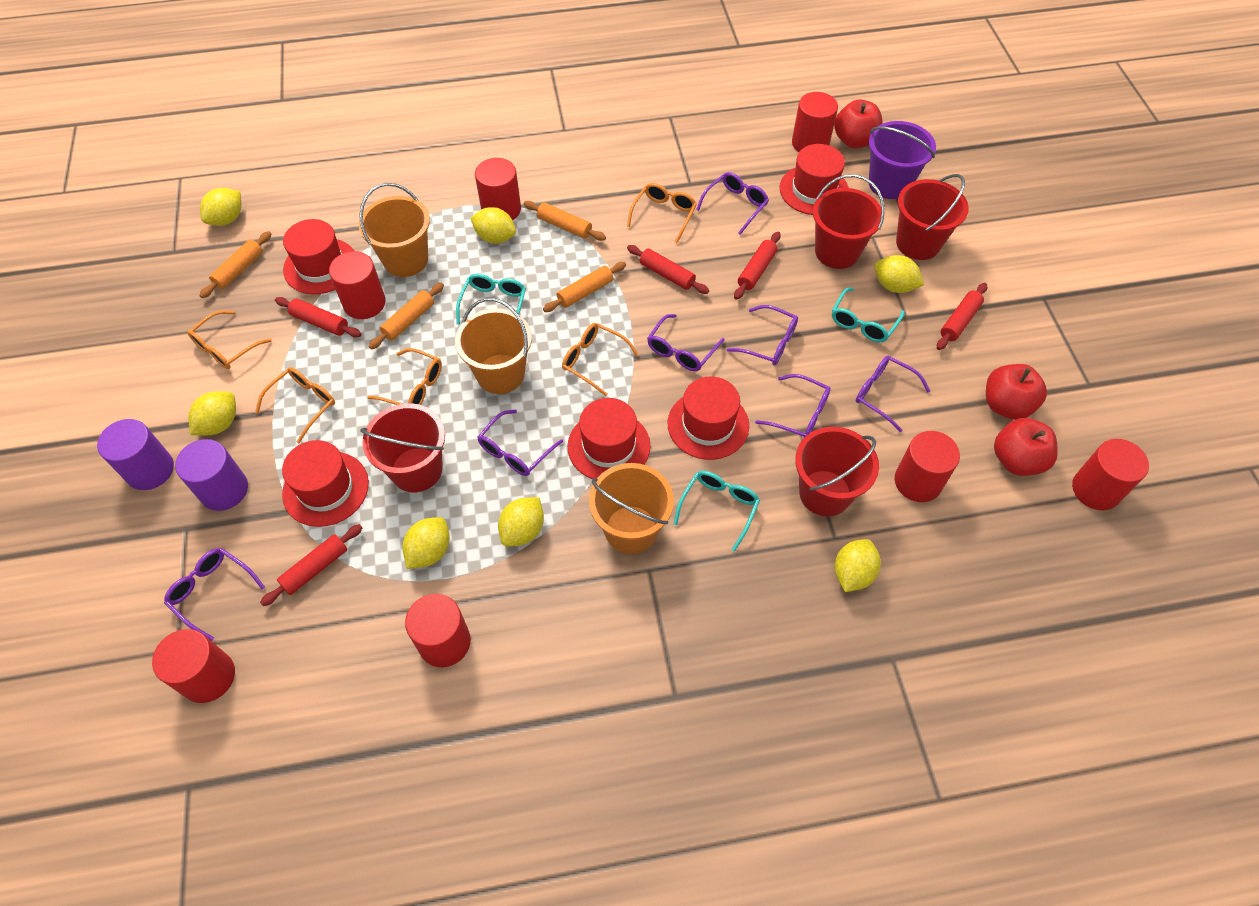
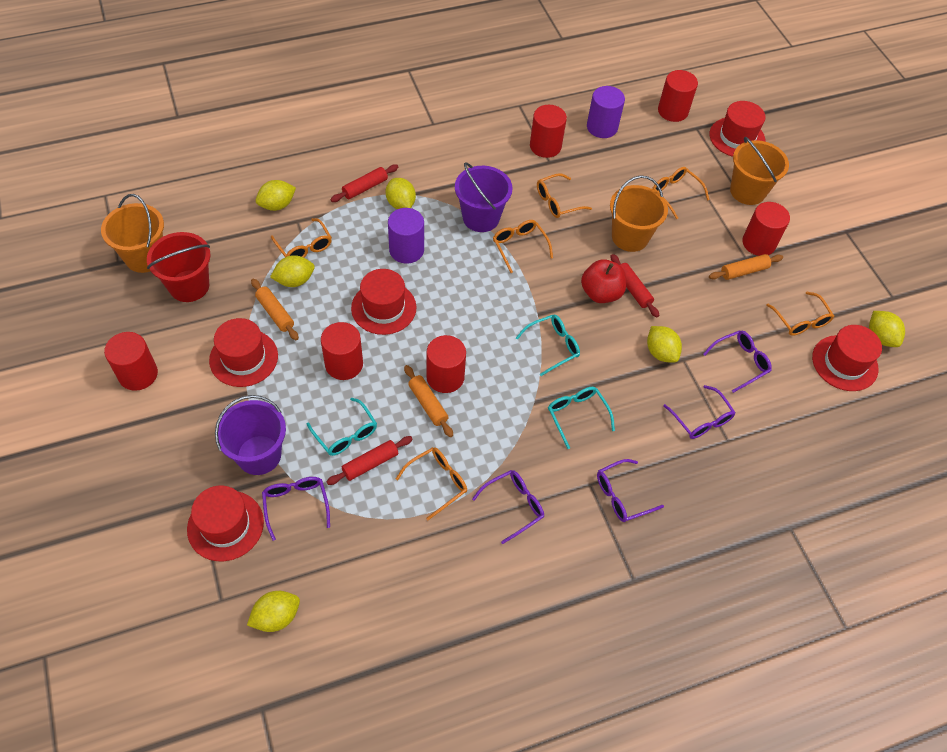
orange glasses: 5 -> 6
orange rolling pin: 4 -> 3
purple bucket: 1 -> 2
purple glasses: 7 -> 5
red apple: 3 -> 1
red bucket: 4 -> 1
red cylinder: 7 -> 6
red rolling pin: 5 -> 3
yellow lemon: 7 -> 6

